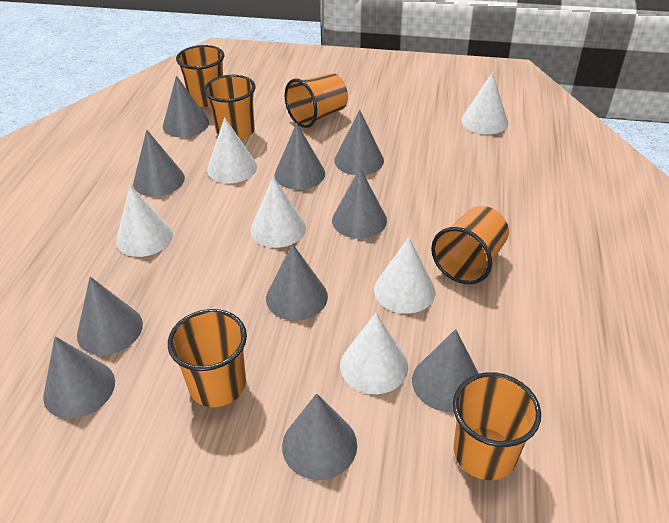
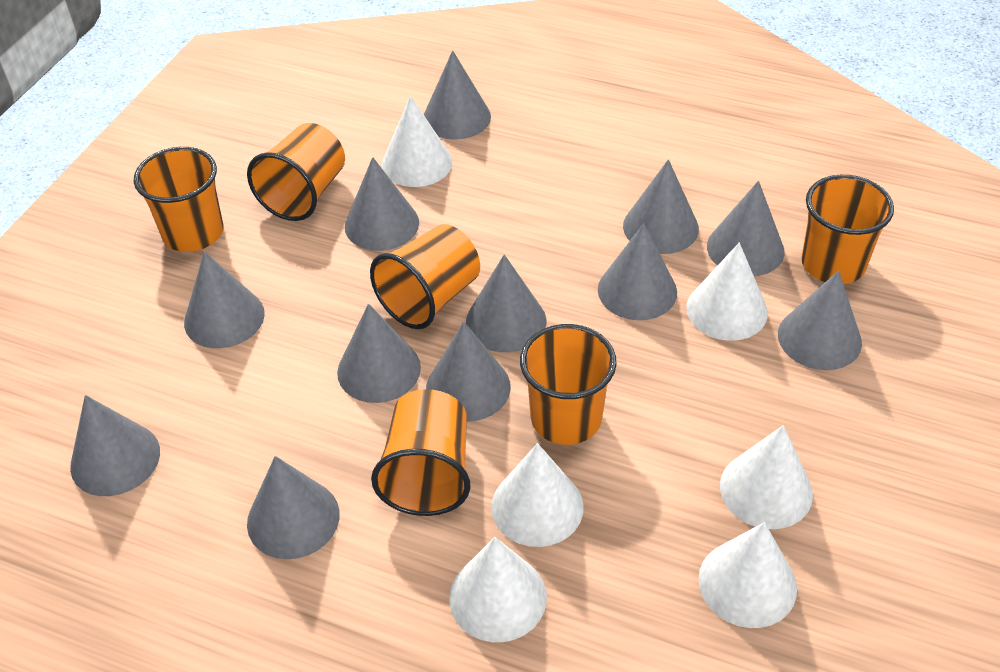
grey cone: 10 -> 12

